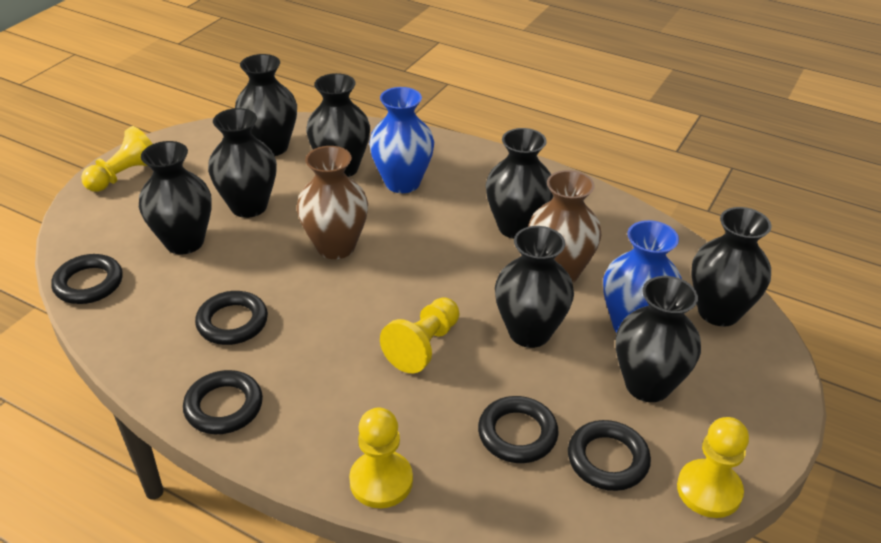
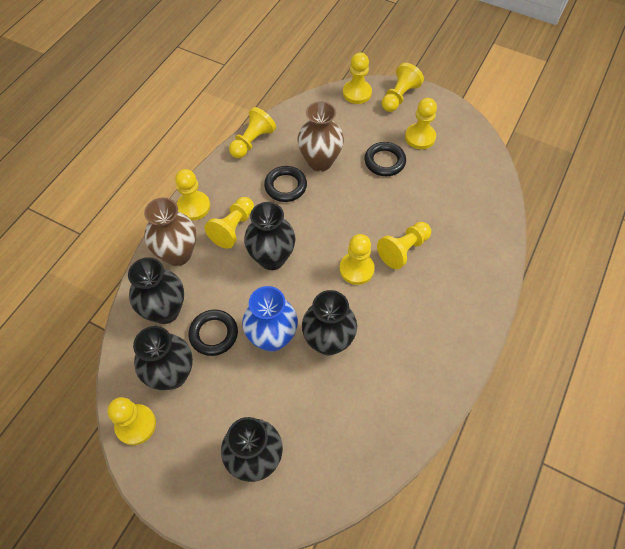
black ring: 5 -> 3
black vase: 8 -> 5
blue vase: 2 -> 1
yellow pawn: 4 -> 9

